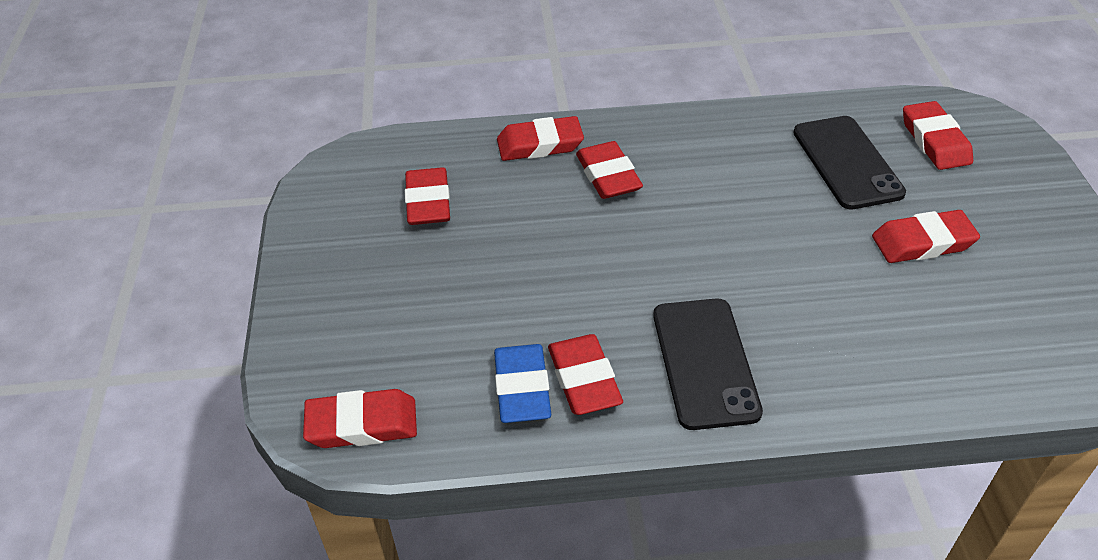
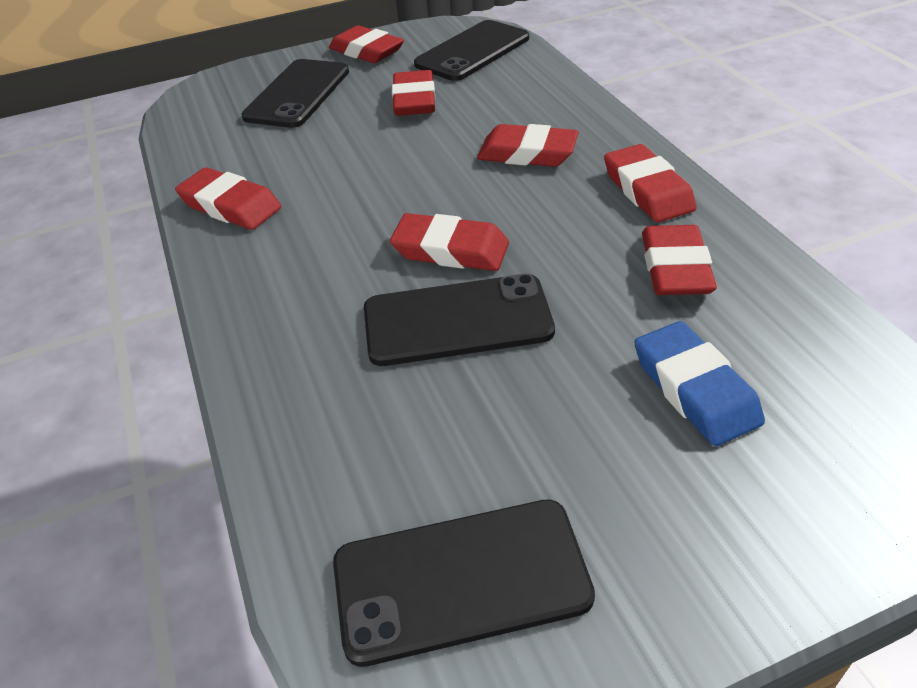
black phone: 2 -> 4

